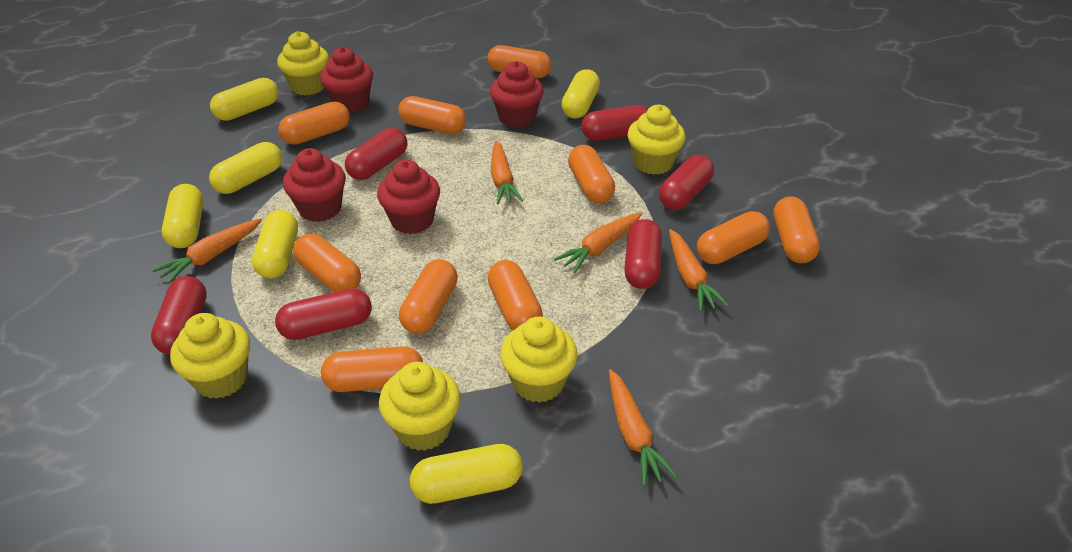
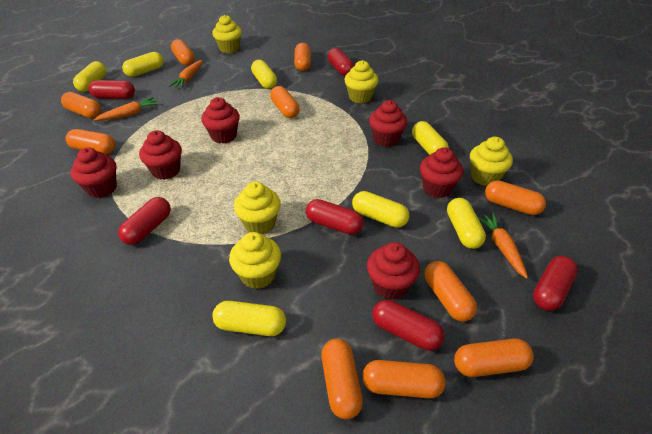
orange carrot: 5 -> 3
red cupcake: 4 -> 6
yellow capsule: 6 -> 7

